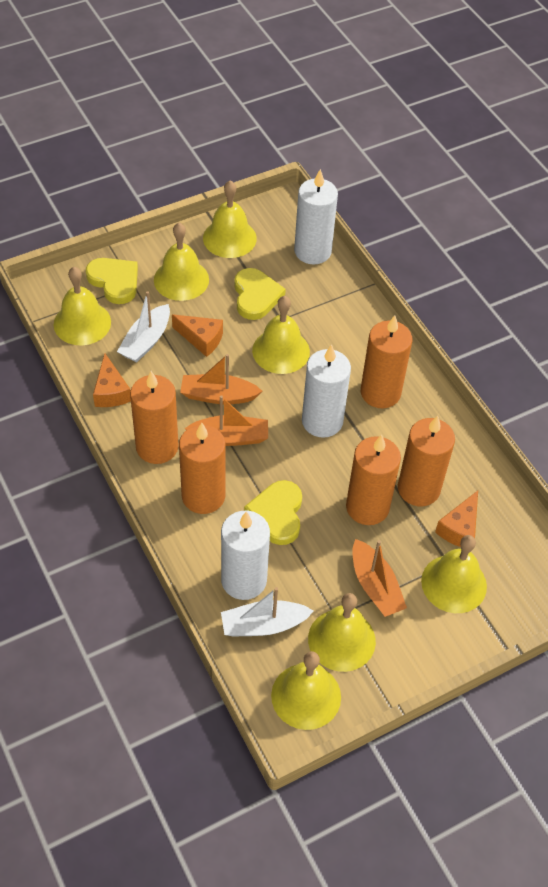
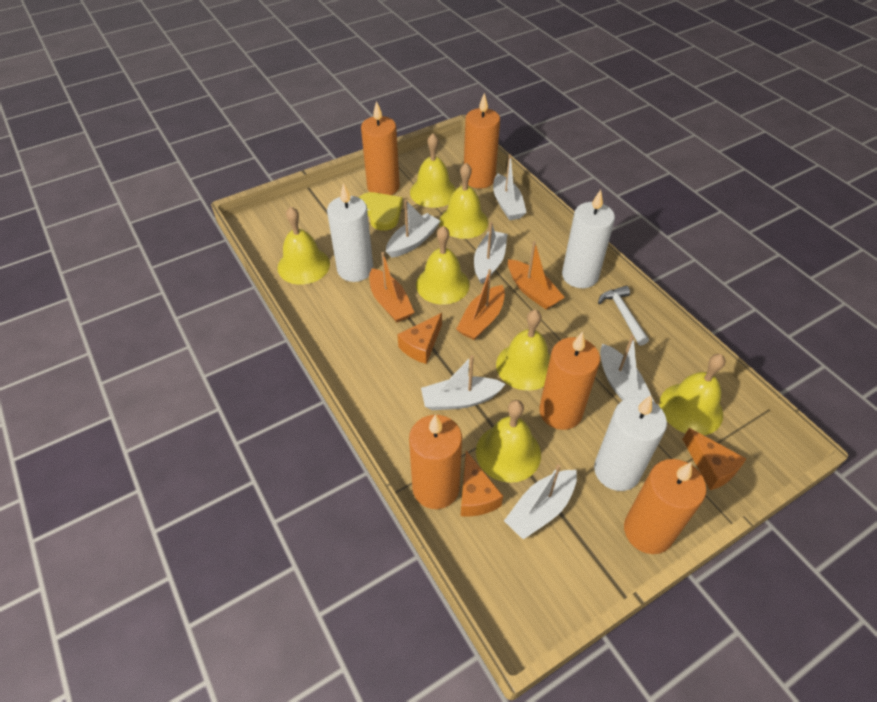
white boat: 2 -> 6
white hammer: 0 -> 1
yellow heart: 3 -> 1

